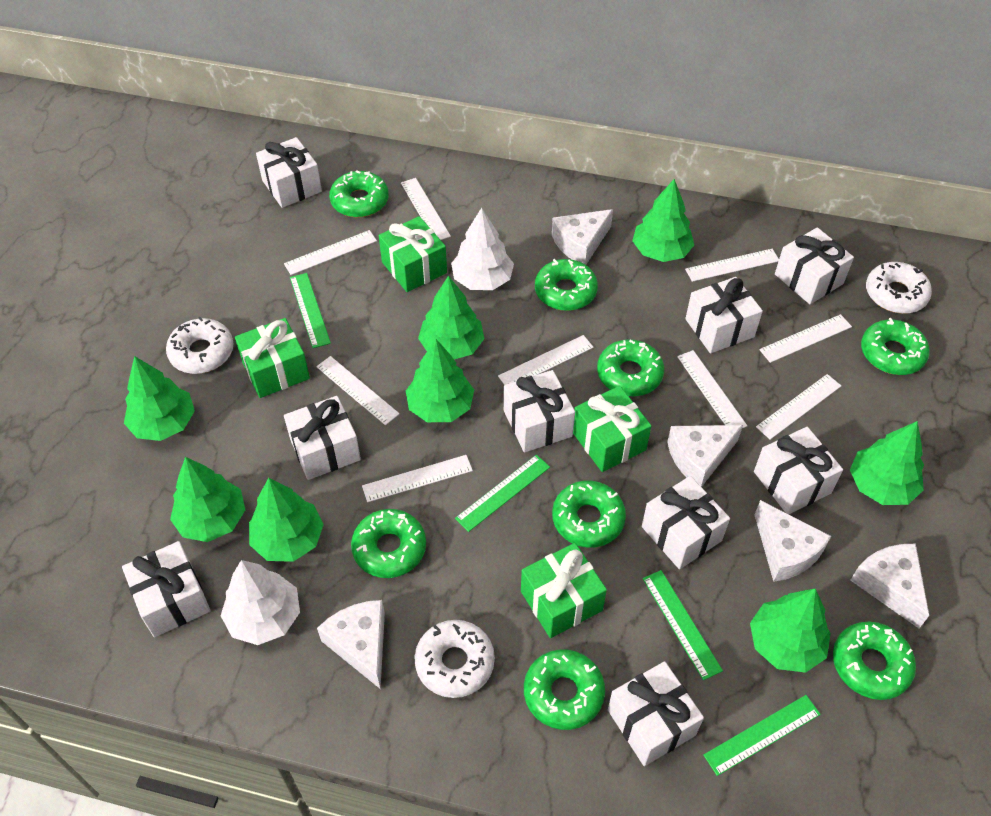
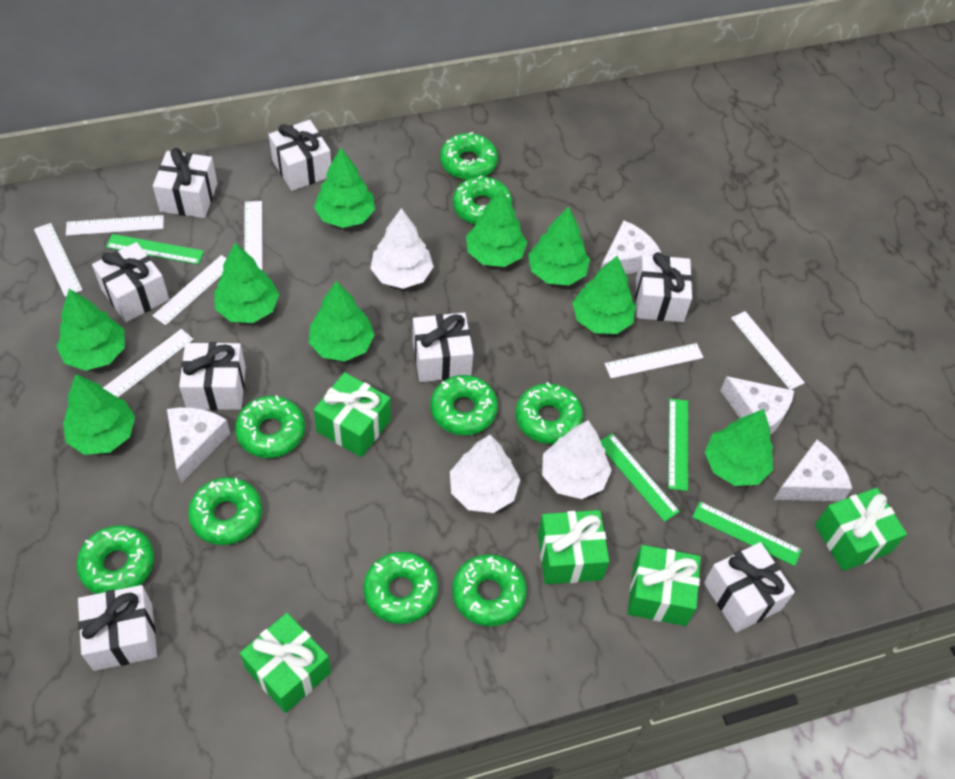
green donut: 8 -> 9
green gift: 4 -> 5
green tree: 8 -> 9
white cheese: 5 -> 4
white donut: 3 -> 0
white gift: 9 -> 8
white ruler: 9 -> 7
white tree: 2 -> 3

